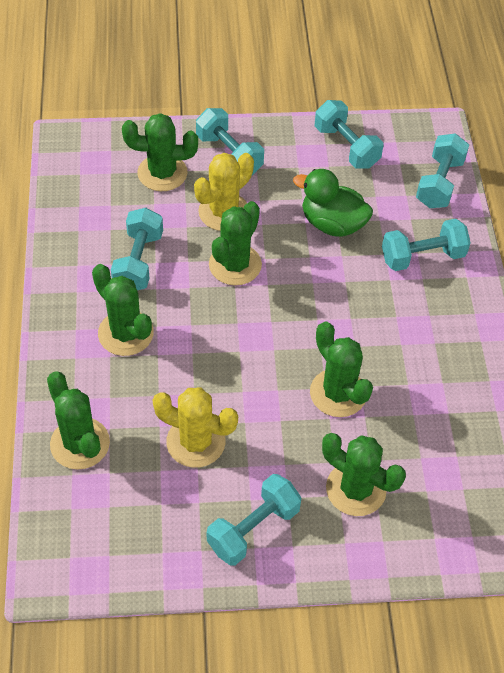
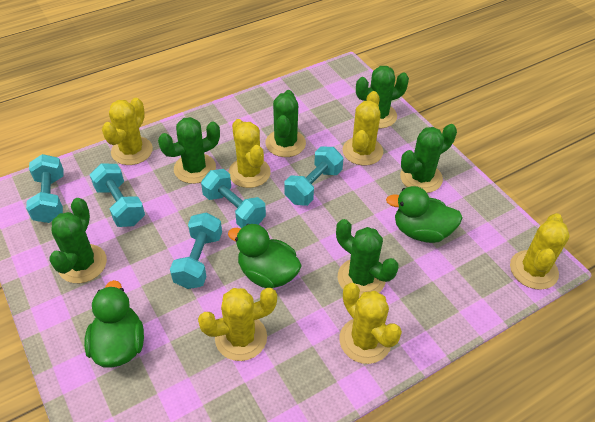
green duck: 1 -> 3
turquoise dumbbell: 6 -> 5
yellow cactus: 2 -> 6

